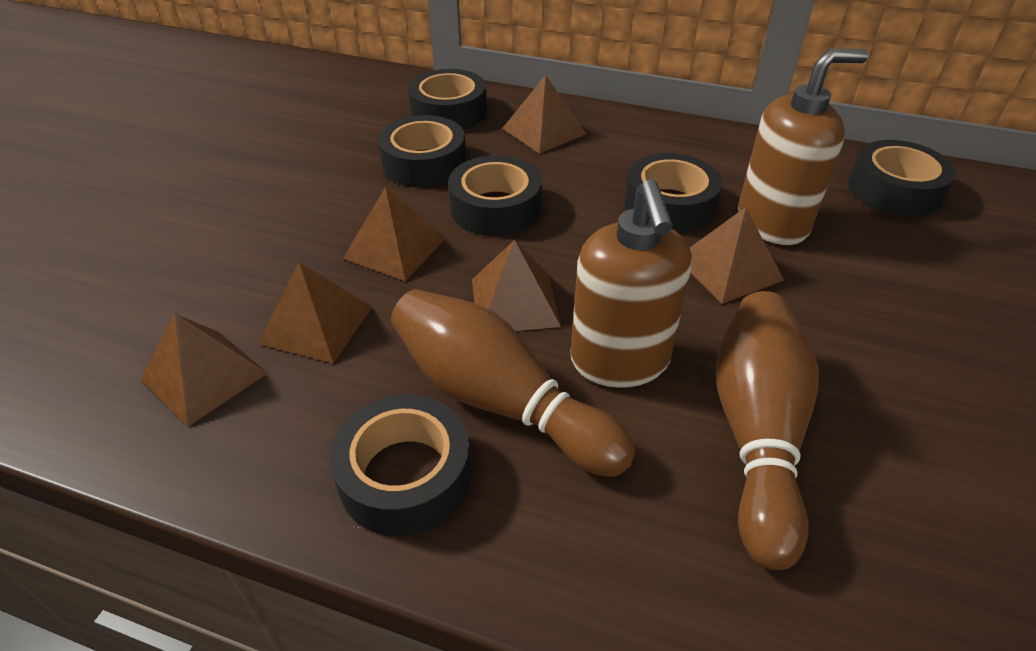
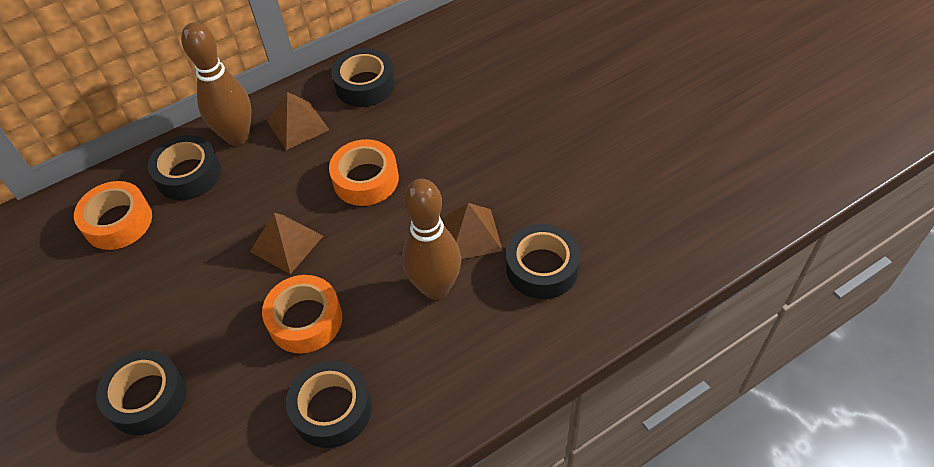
black tape: 6 -> 5
brown pyramid: 6 -> 3
brown soap dispenser: 2 -> 0
orange tape: 0 -> 3

